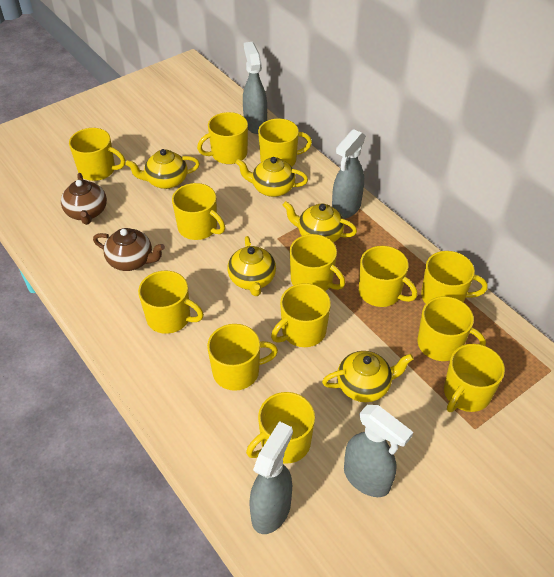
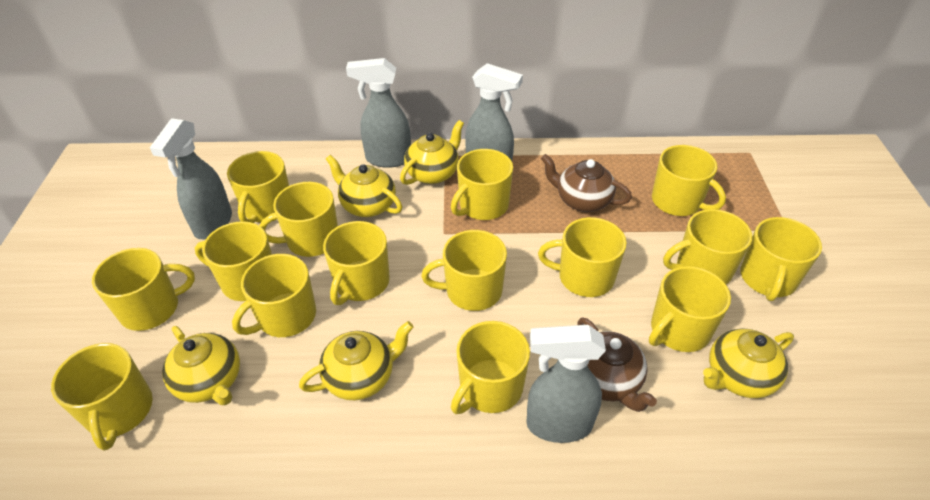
yellow mug: 13 -> 15

